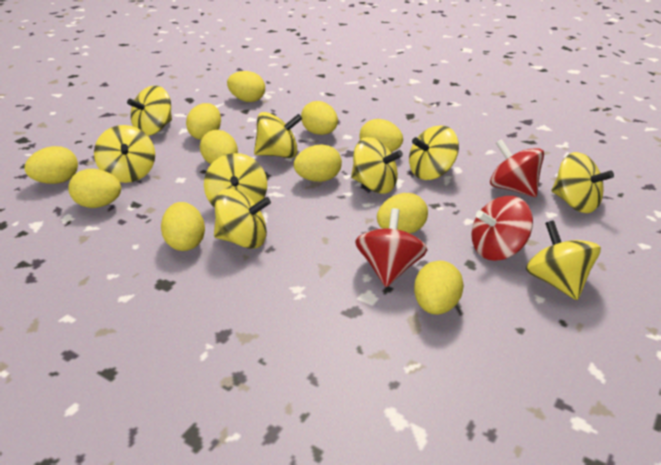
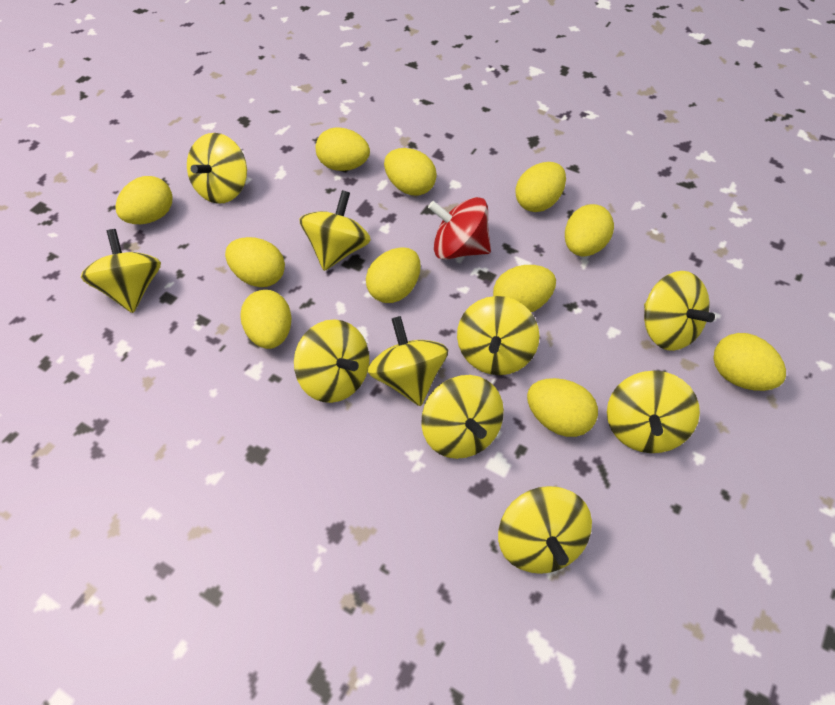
red spinning top: 3 -> 1
yellow spinning top: 9 -> 10

